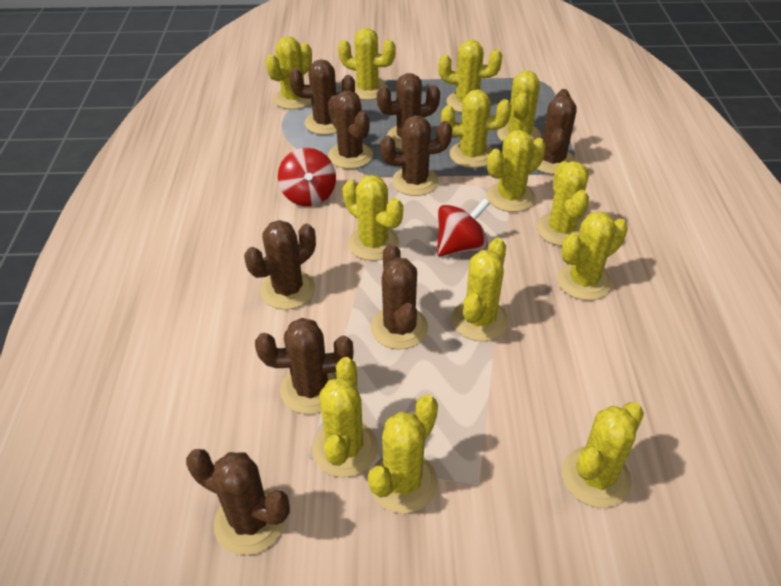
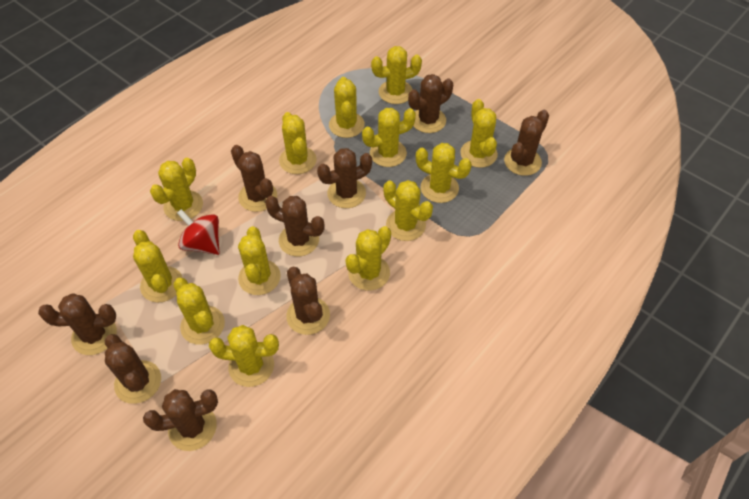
red spinning top: 2 -> 1

